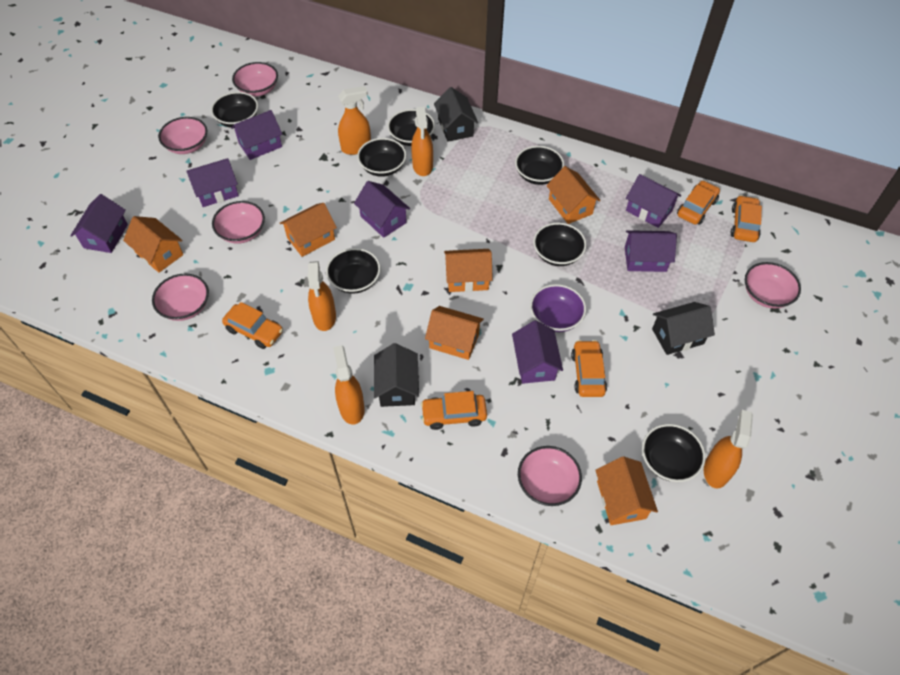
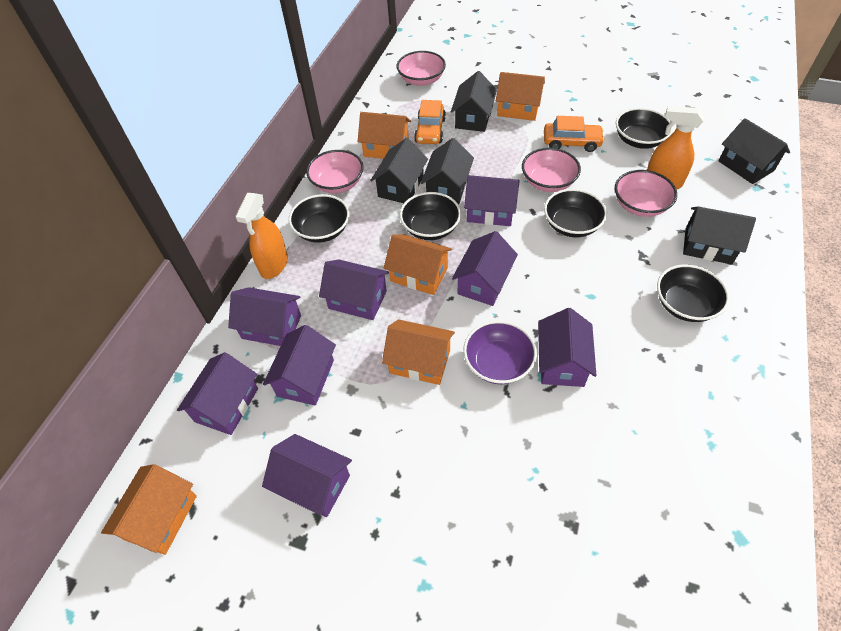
black bowl: 7 -> 5
black house: 3 -> 5
orange car: 5 -> 2
orange house: 6 -> 5
orange spray bottle: 5 -> 2
pink bowl: 6 -> 4
purple house: 7 -> 8

